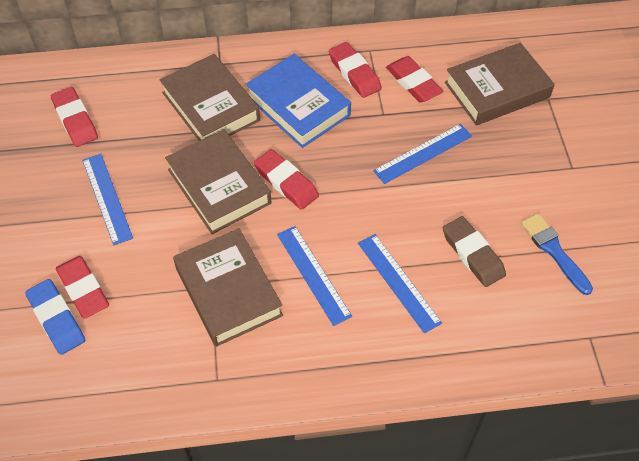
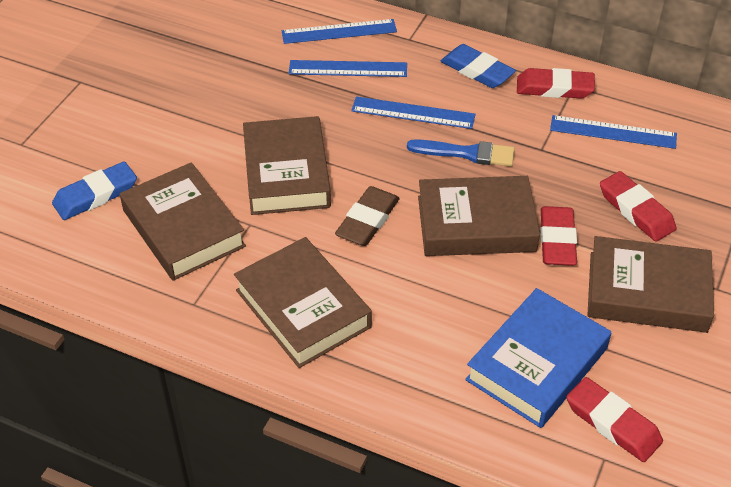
blue eraser: 1 -> 2
brown book: 4 -> 5
red eraser: 5 -> 4

